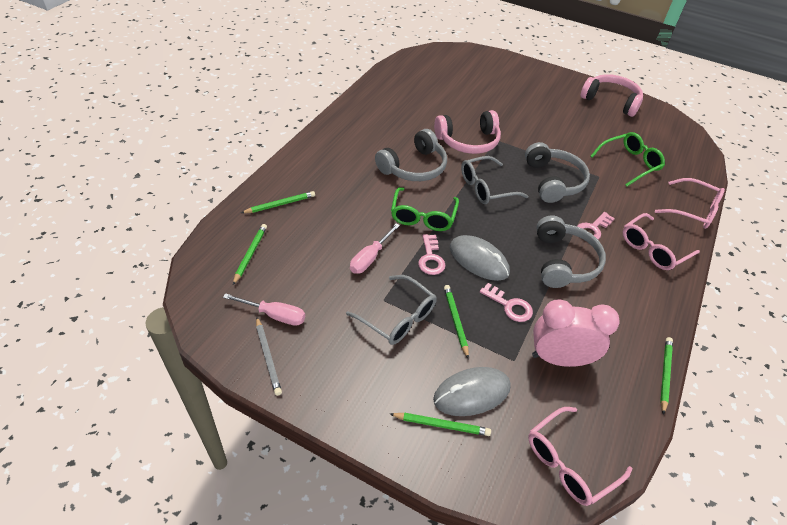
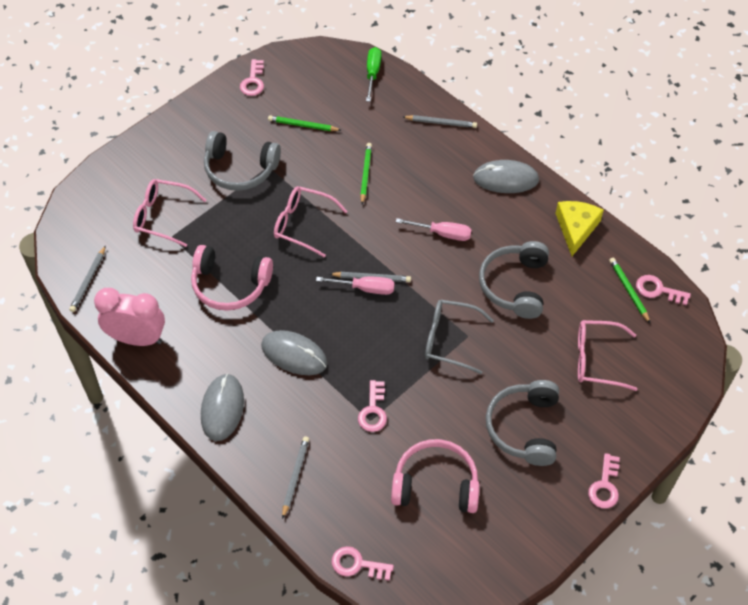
green glasses: 2 -> 0
green pencil: 5 -> 3
green screwdriver: 0 -> 1
grey glasses: 2 -> 1
grey mouse: 2 -> 3
grey pencil: 1 -> 4
pink key: 3 -> 5
yellow cheese: 0 -> 1

